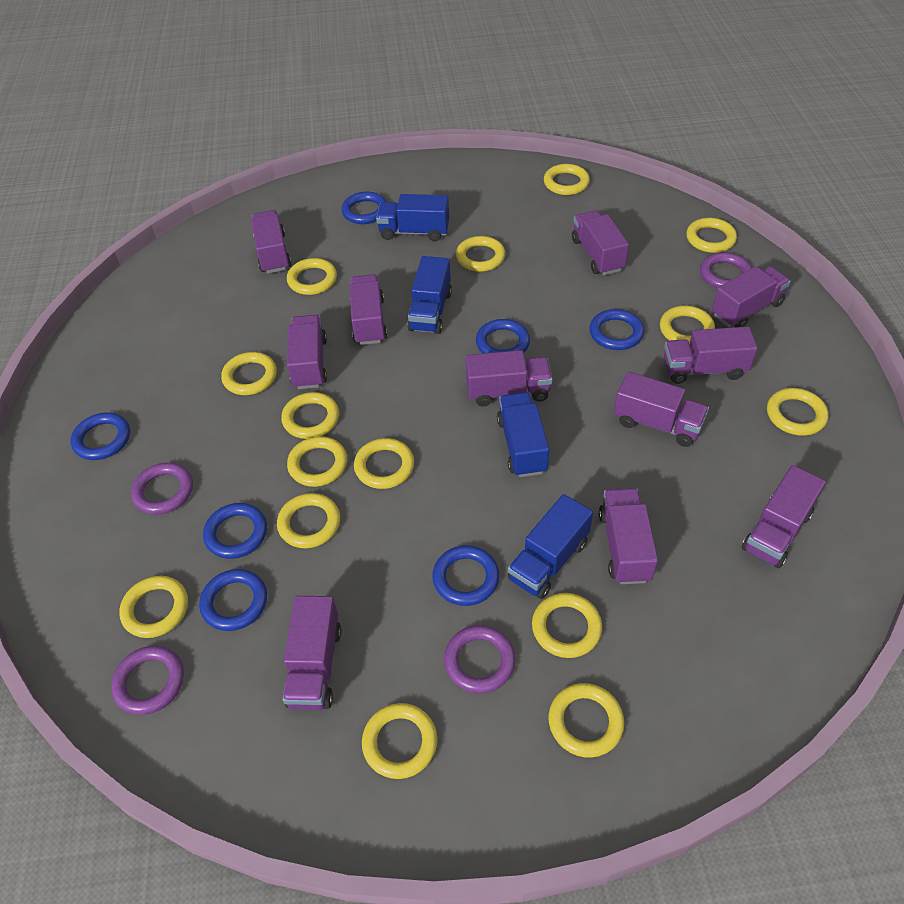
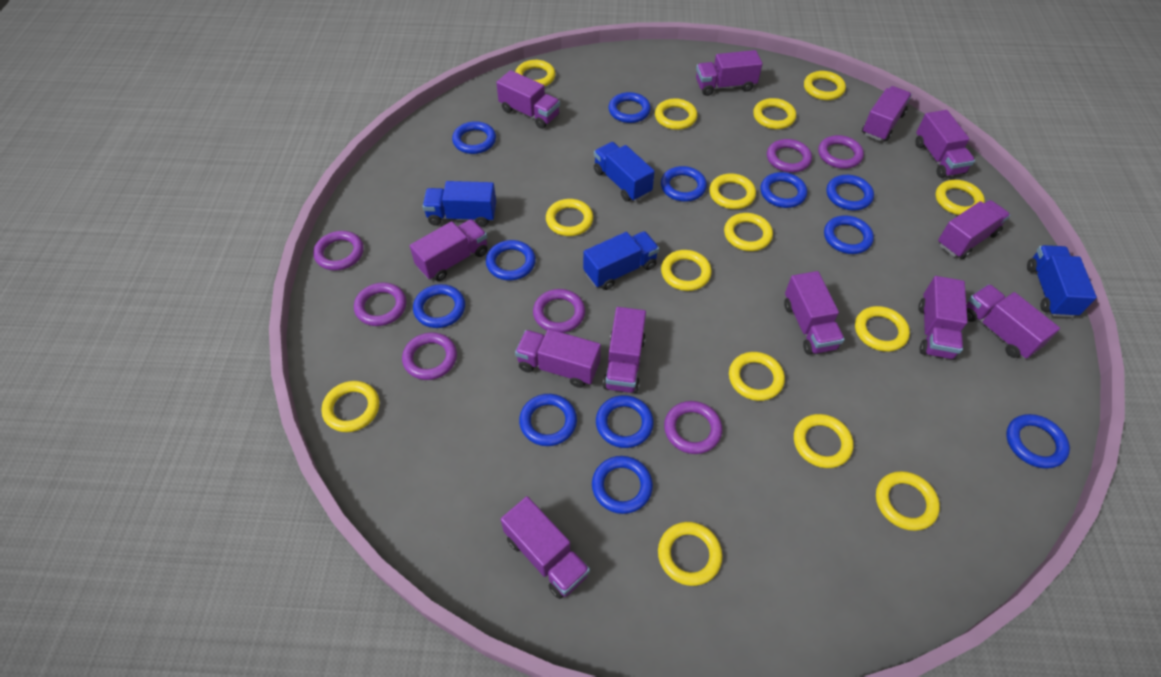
blue ring: 7 -> 12
purple ring: 4 -> 7
purple truck: 11 -> 12

